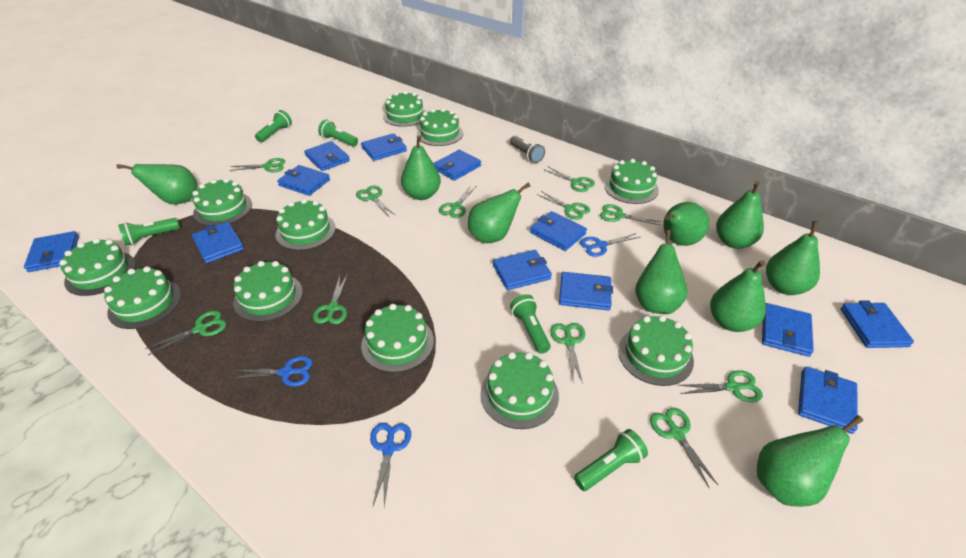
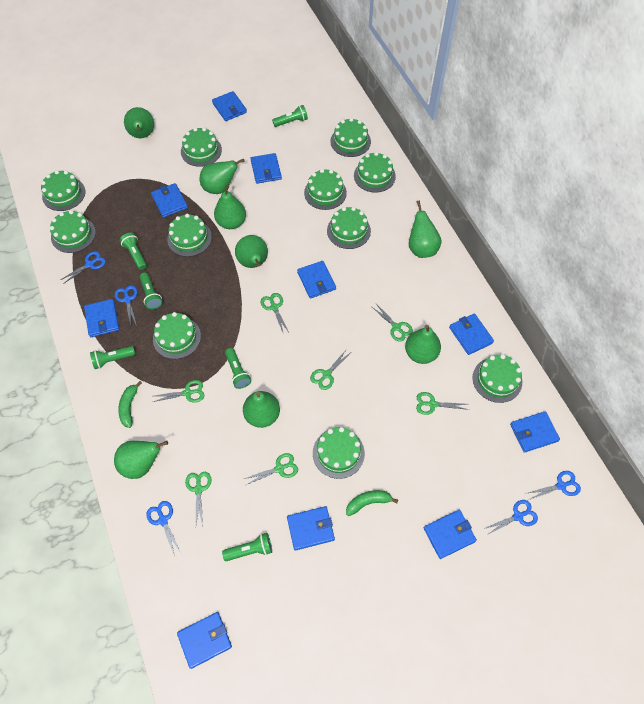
blue scissors: 3 -> 5
blue wallet: 12 -> 10
green banana: 0 -> 2
green flashlight: 5 -> 6
green pear: 9 -> 8
green scissors: 11 -> 7
grey flashlight: 1 -> 0

